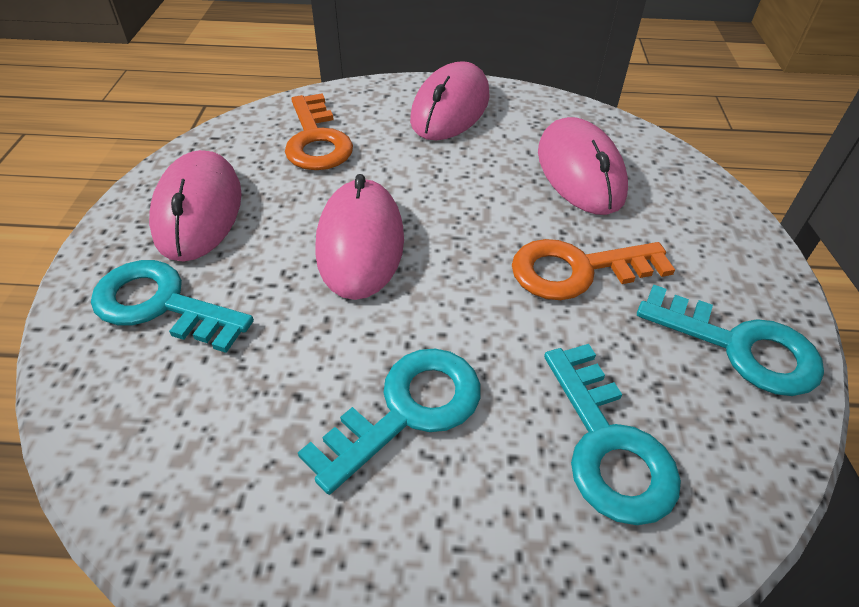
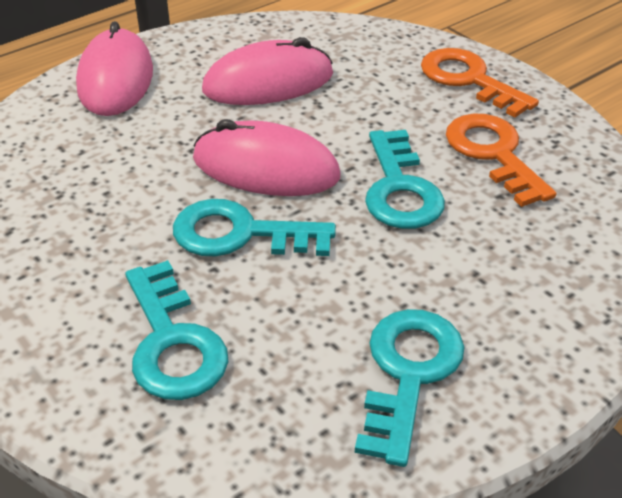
pink mouse: 4 -> 3

